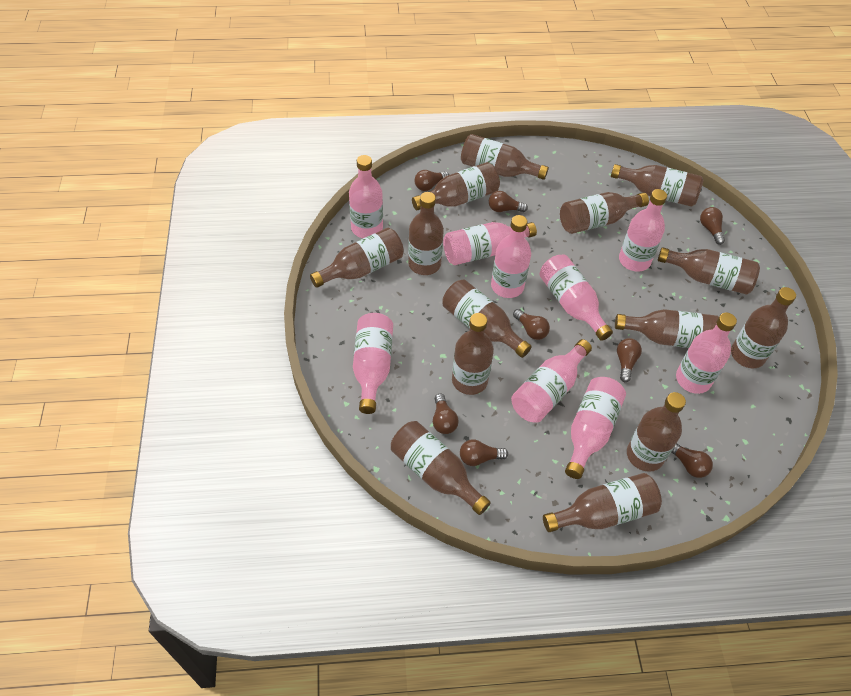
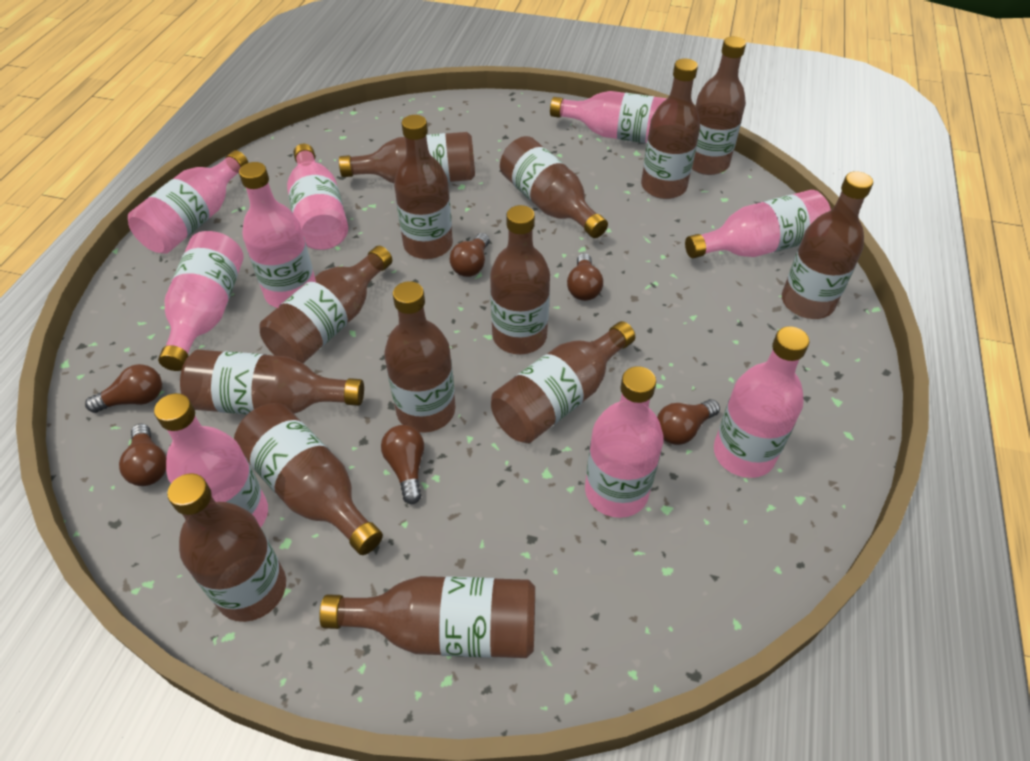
brown light bulb: 8 -> 6

